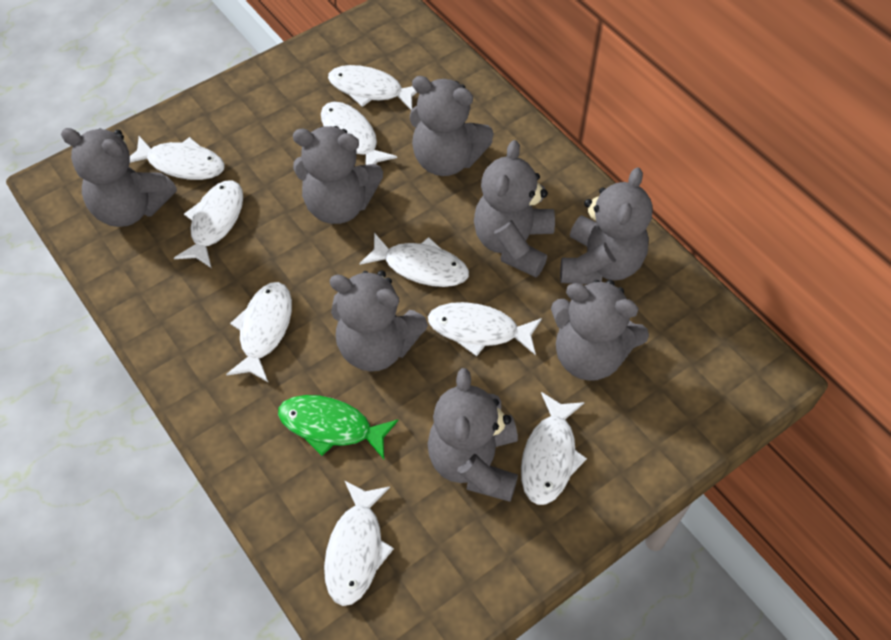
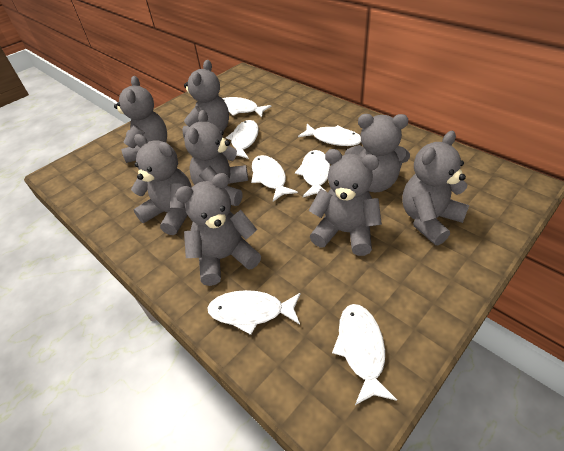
green fish: 1 -> 0
white fish: 9 -> 7

